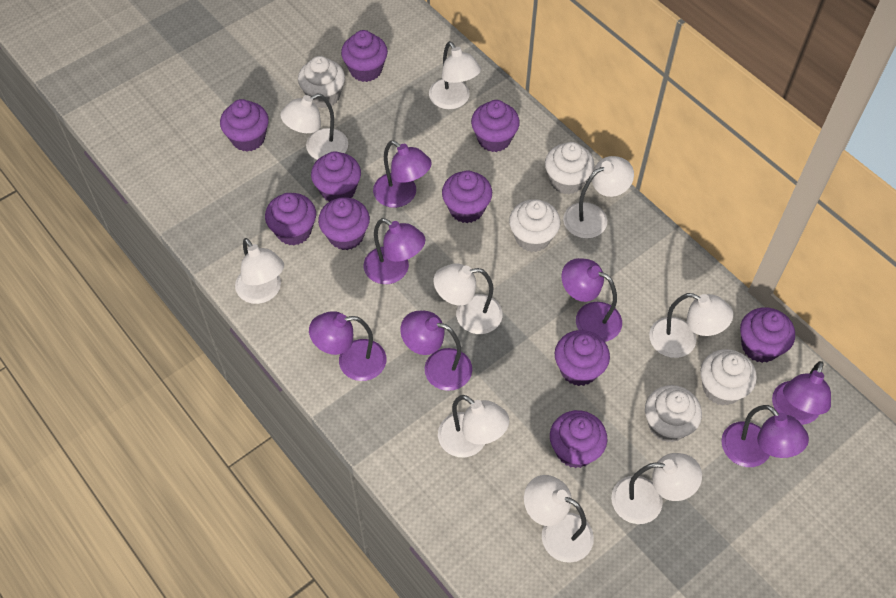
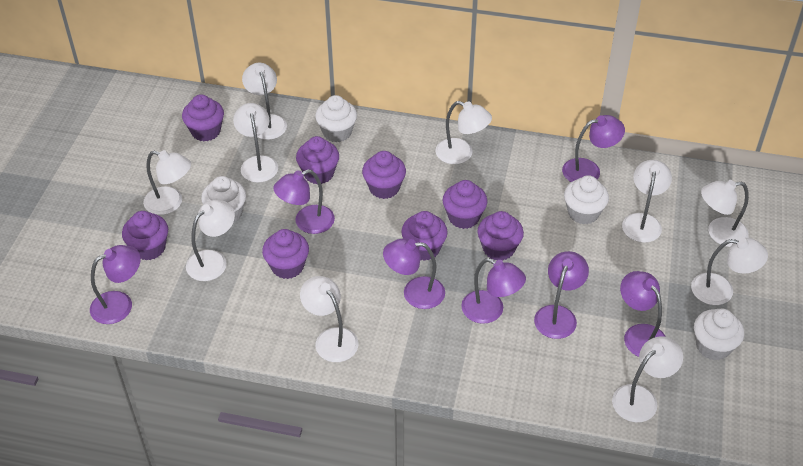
purple cupcake: 10 -> 8
white cupcake: 5 -> 4
white lamp: 9 -> 10

